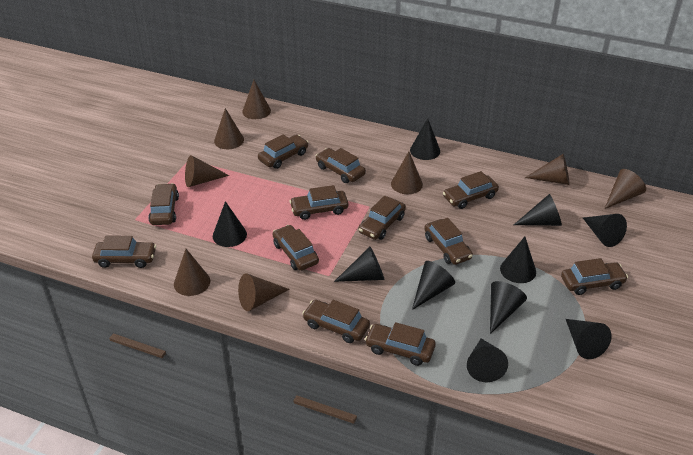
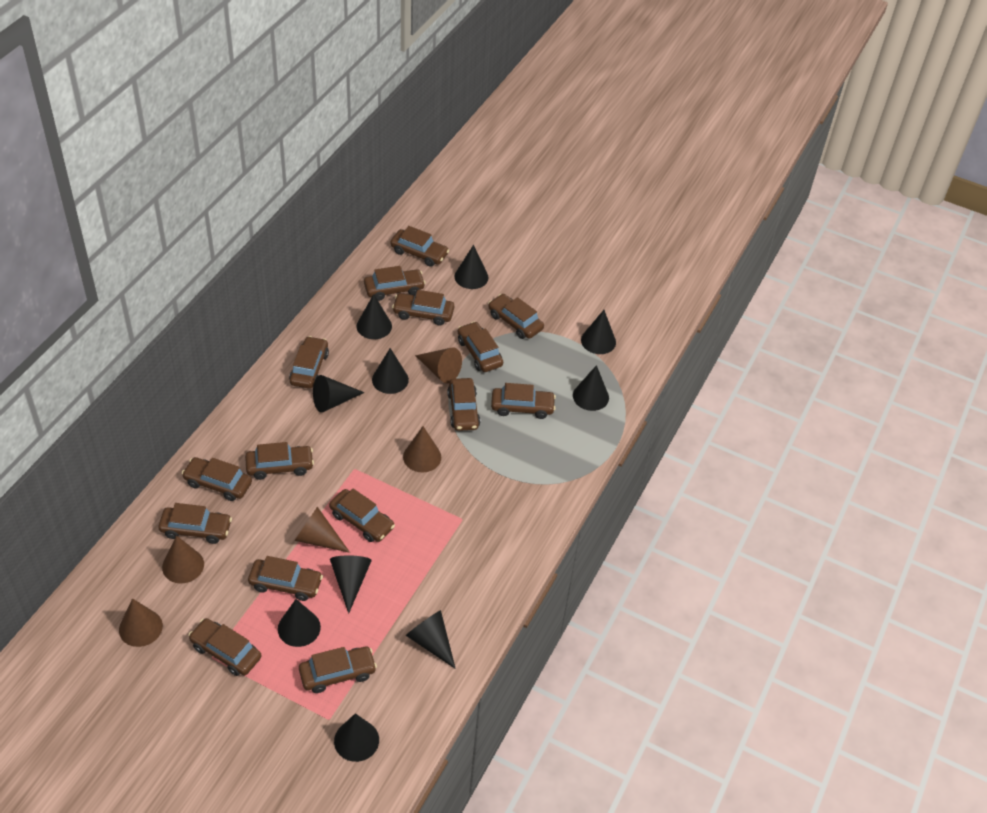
brown car: 12 -> 15
brown cone: 8 -> 5

